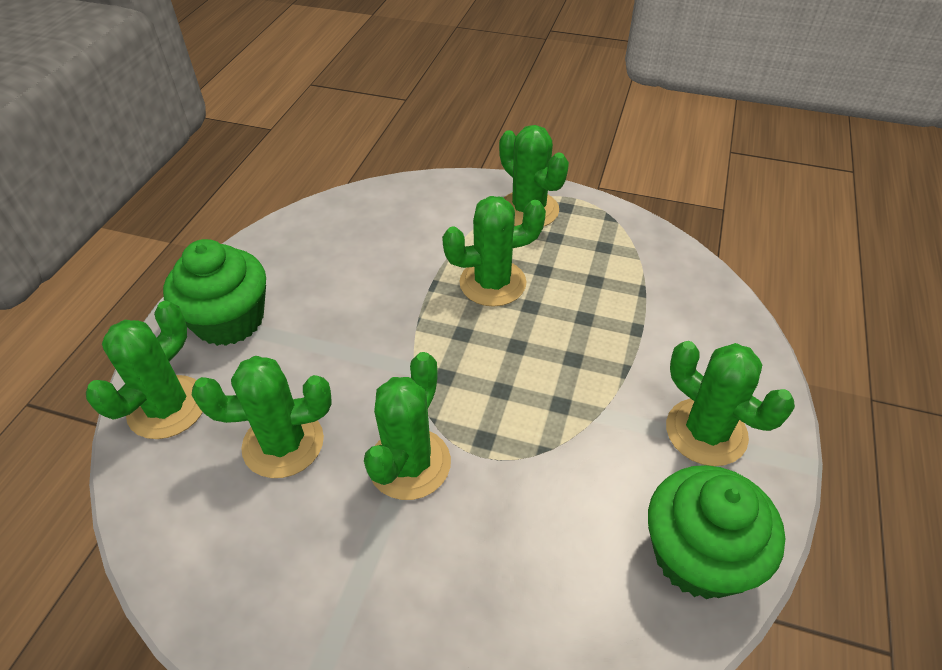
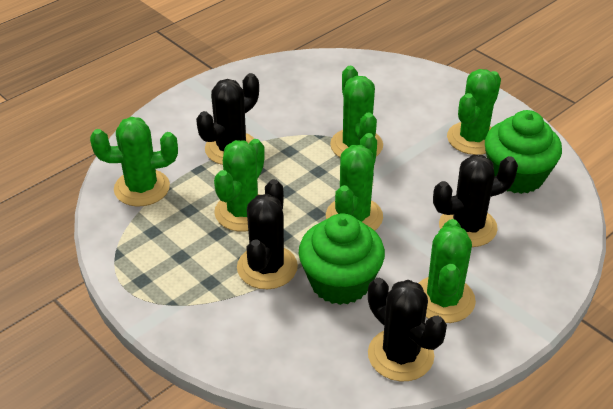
black cactus: 0 -> 4

